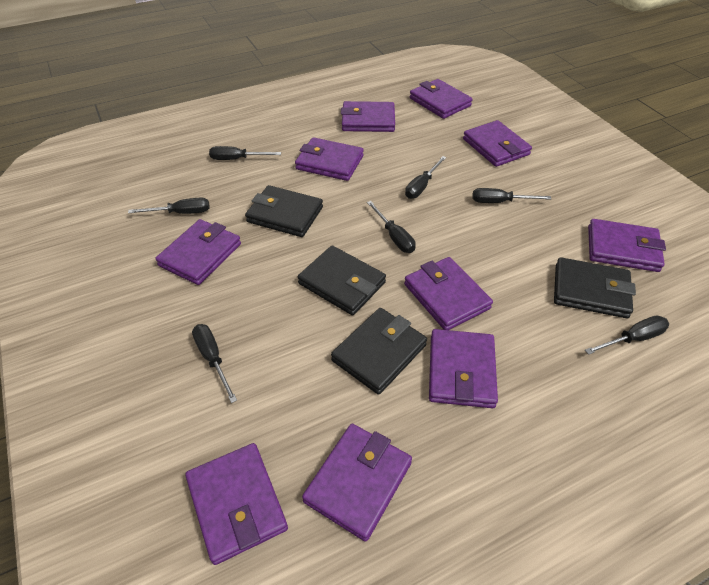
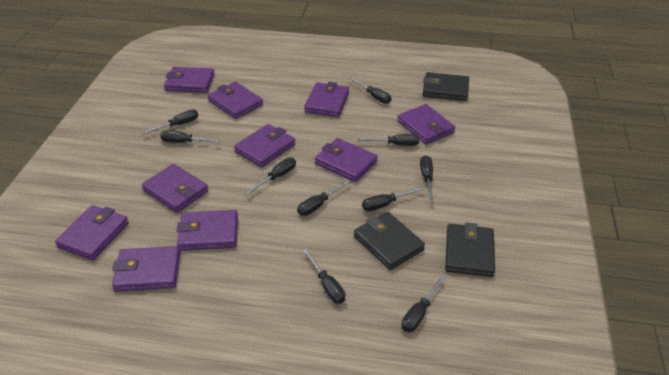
black screwdriver: 7 -> 10
black wallet: 4 -> 3

